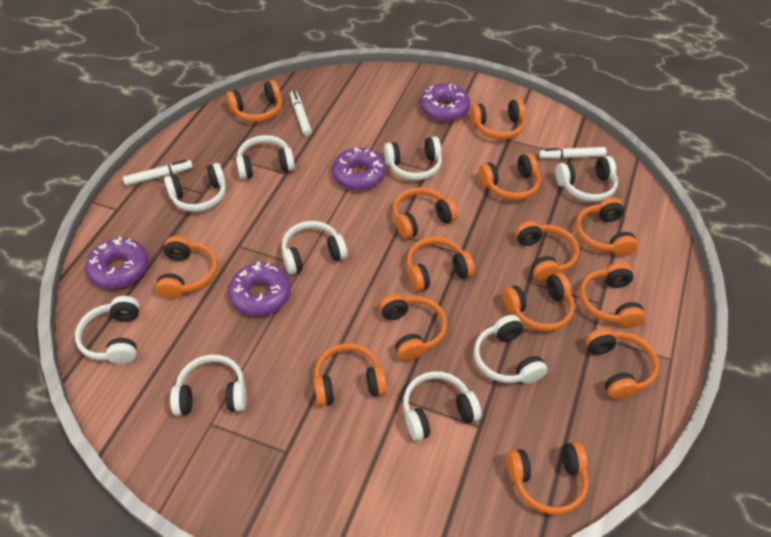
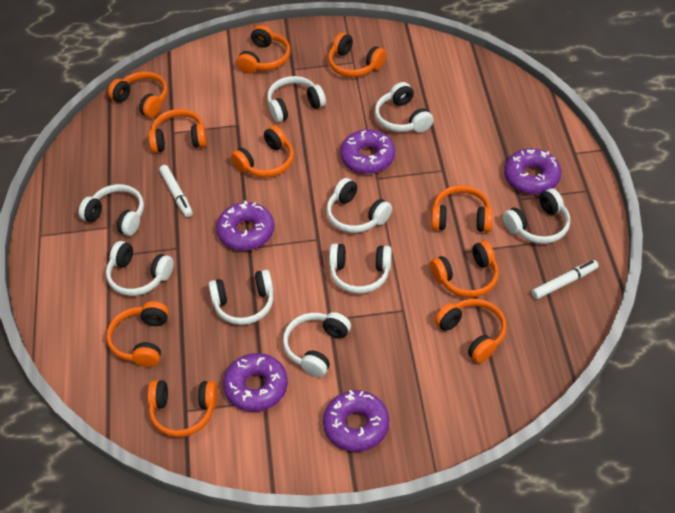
orange headphones: 14 -> 10
purple donut: 4 -> 5
white marker: 3 -> 2

